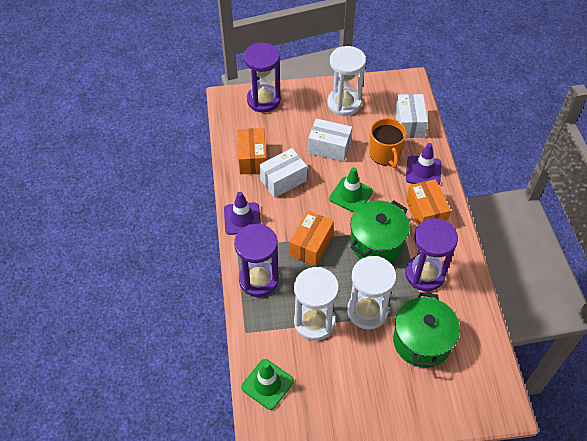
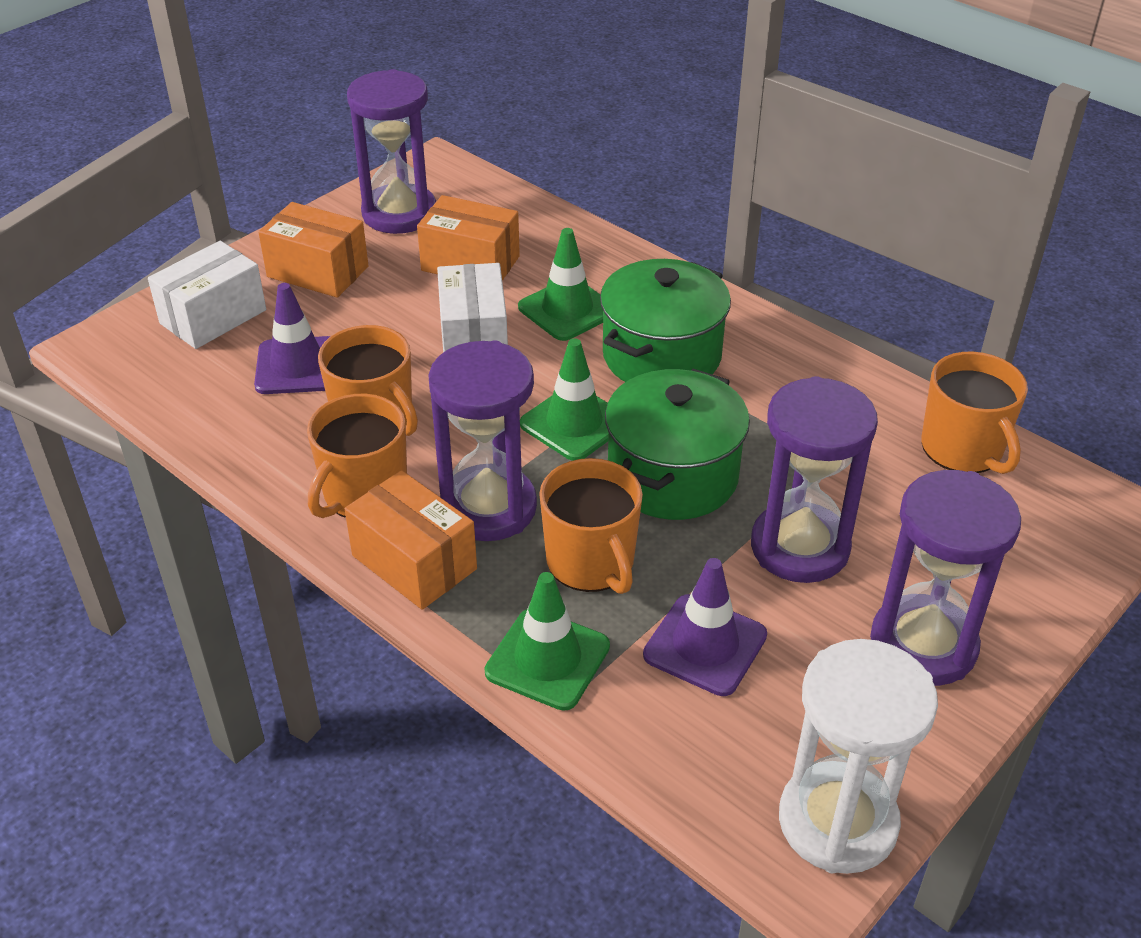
green traffic cone: 2 -> 3
orange mug: 1 -> 4
purple hourglass: 3 -> 4
white box: 3 -> 2
white hourglass: 3 -> 1

